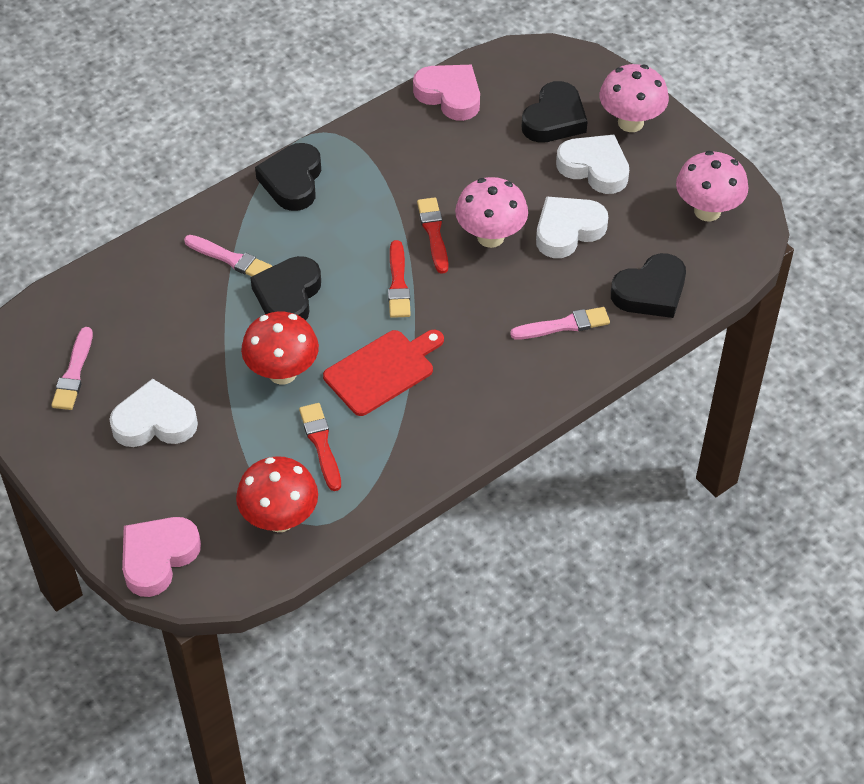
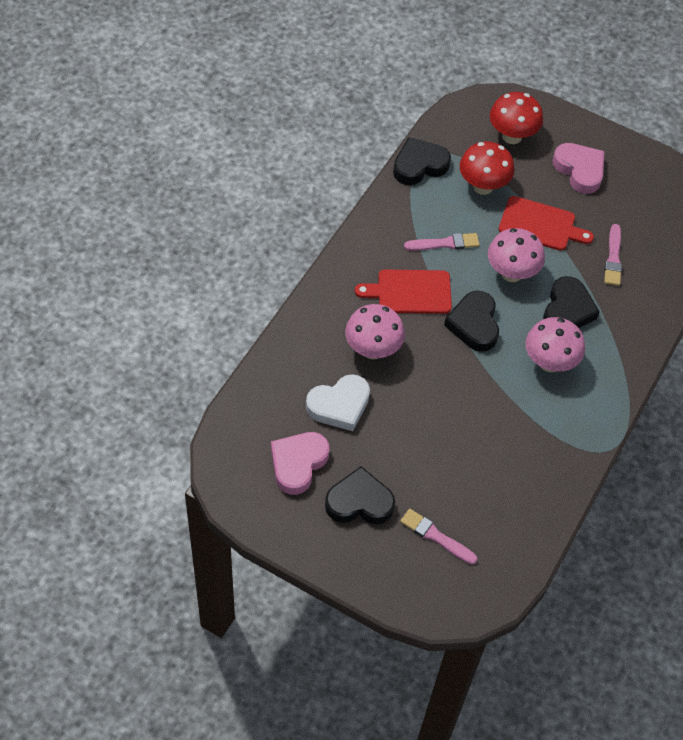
red brush: 3 -> 0
red cutting board: 1 -> 2
white heart: 3 -> 1

